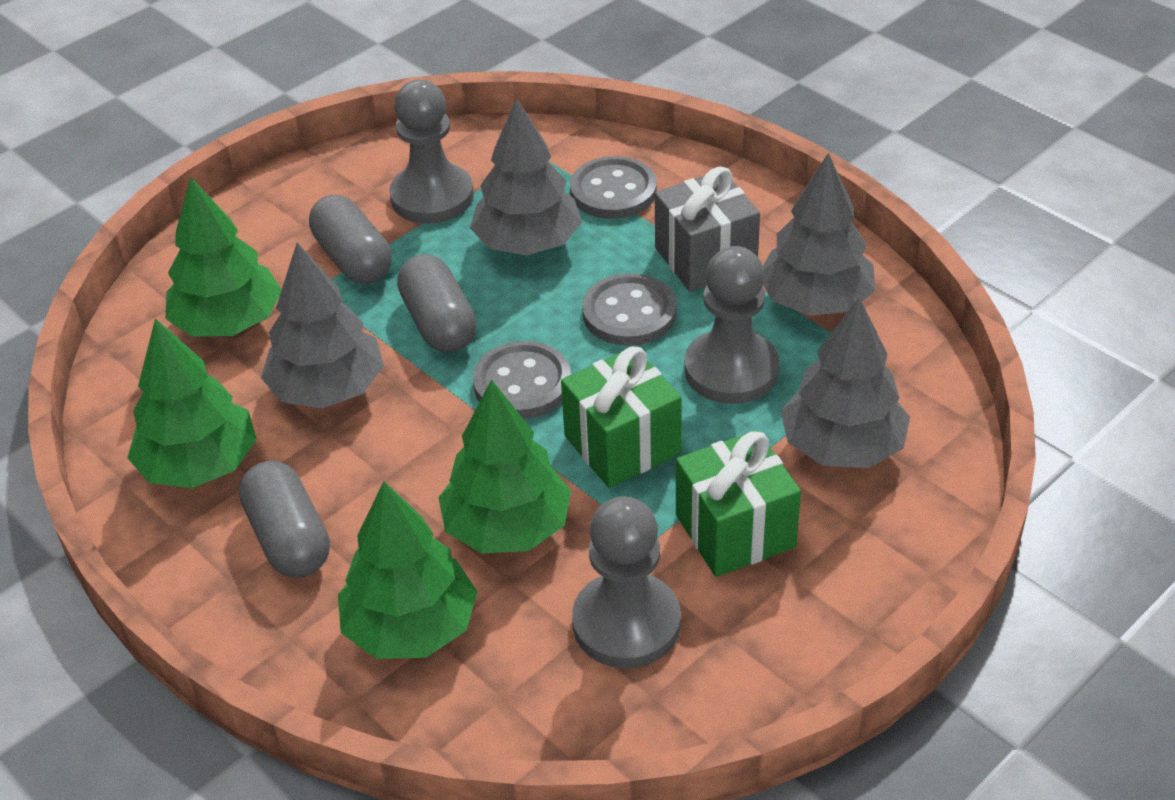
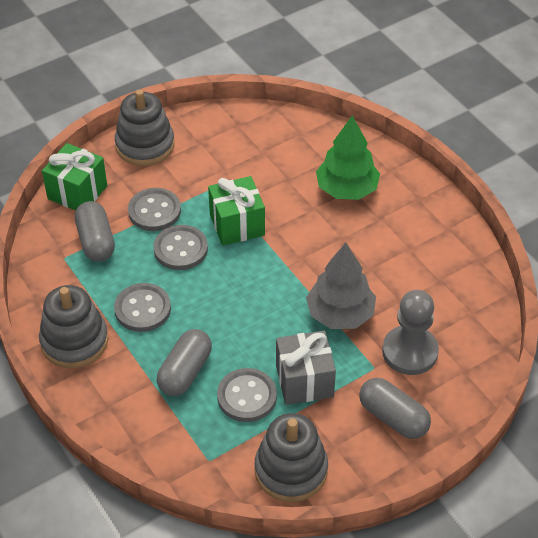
green tree: 4 -> 1
grey button: 3 -> 4
grey pawn: 3 -> 1
grey stacking toy: 0 -> 3
grey tree: 4 -> 1

